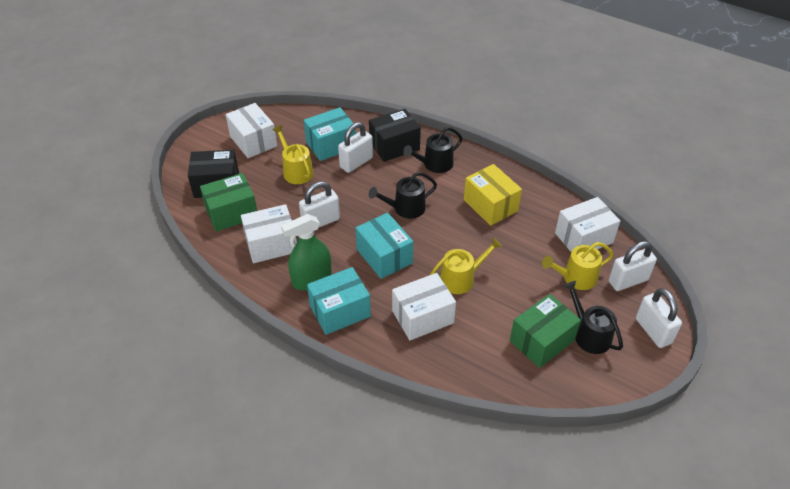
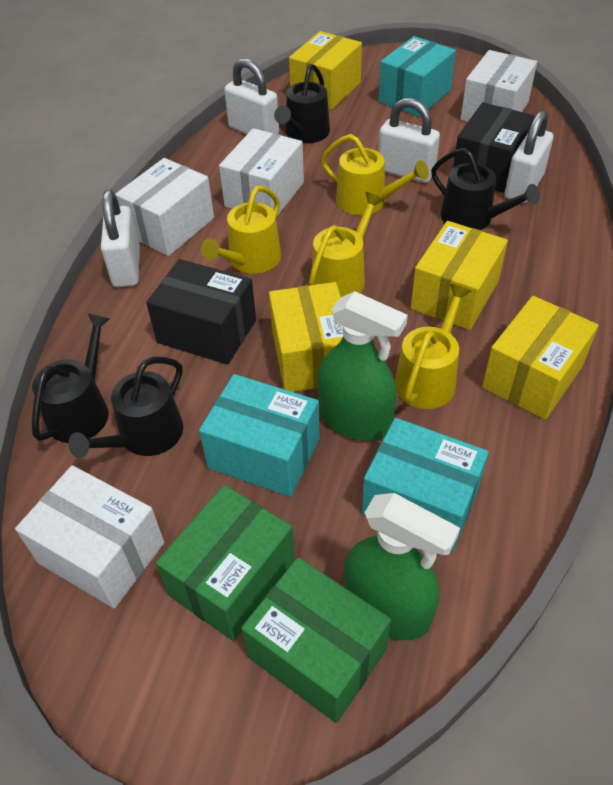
black watering can: 3 -> 4
green spray bottle: 1 -> 2
yellow box: 1 -> 4
yellow watering can: 3 -> 4

